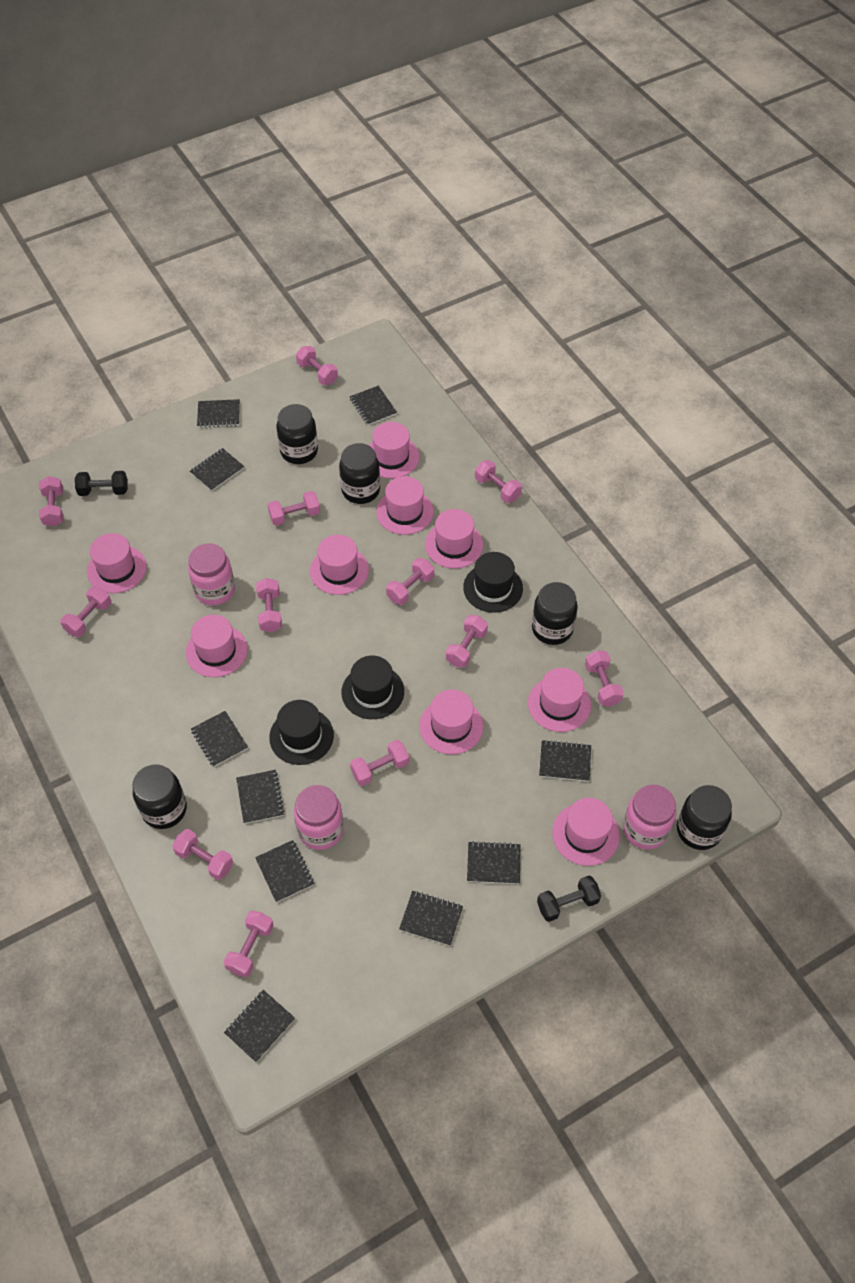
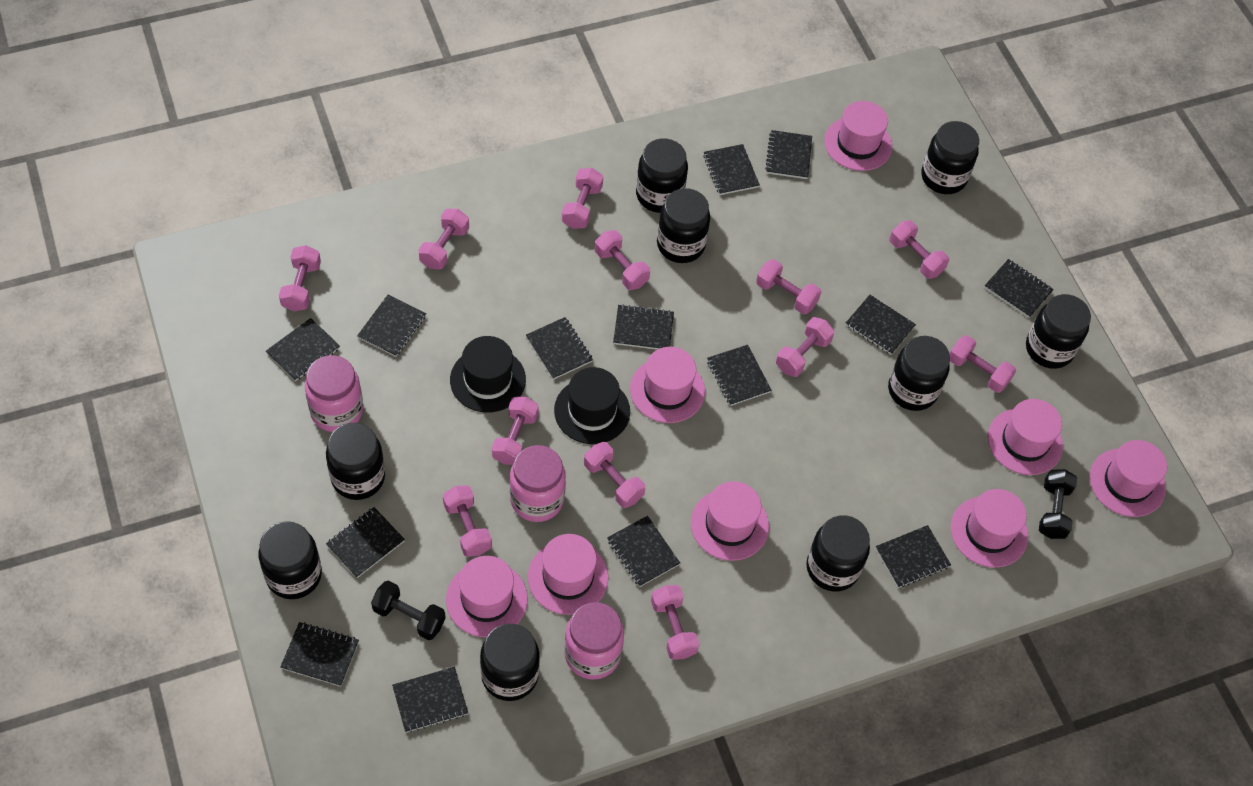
black hat: 3 -> 2
black jar: 5 -> 9
black notebook: 10 -> 14
pink hat: 9 -> 8

